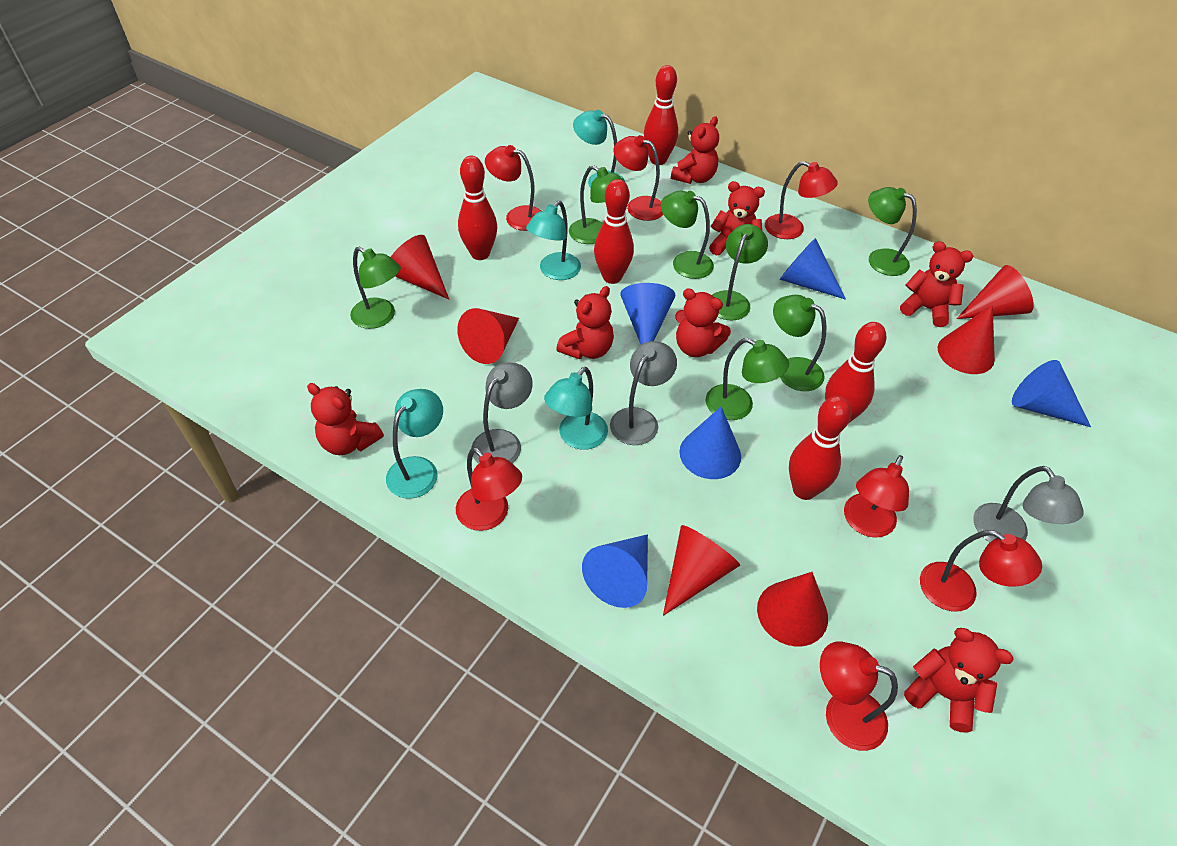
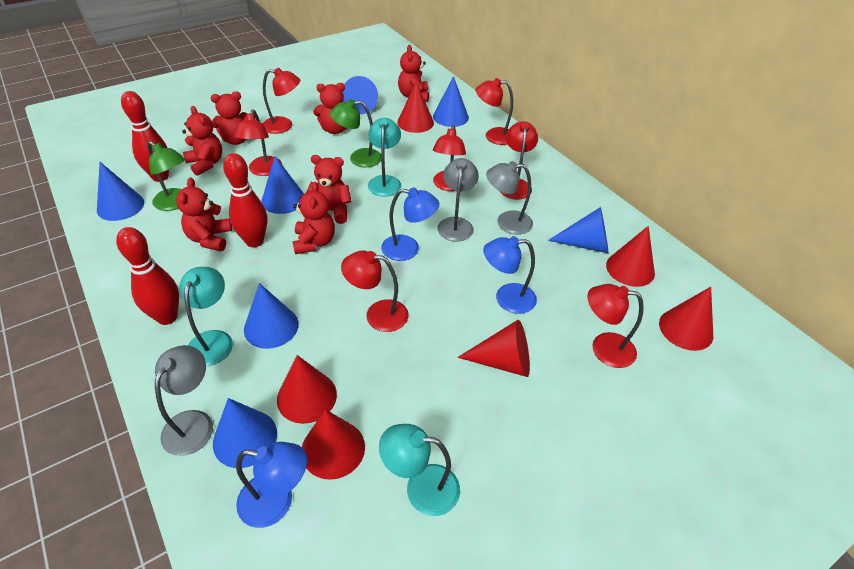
blue cone: 5 -> 7
blue lamp: 0 -> 3
green lamp: 7 -> 2
red bowling pin: 5 -> 3
turquoise lamp: 4 -> 3

